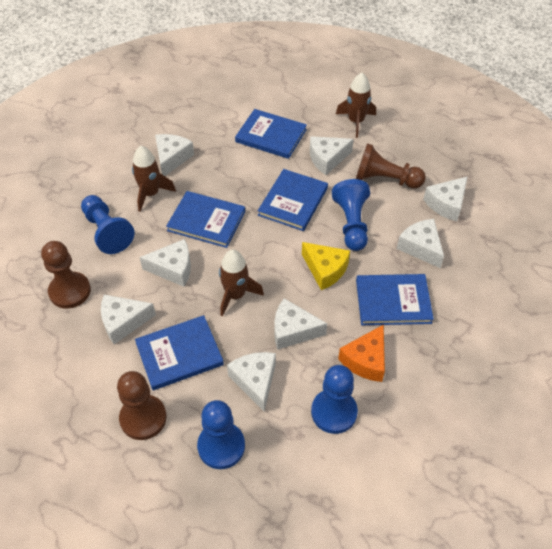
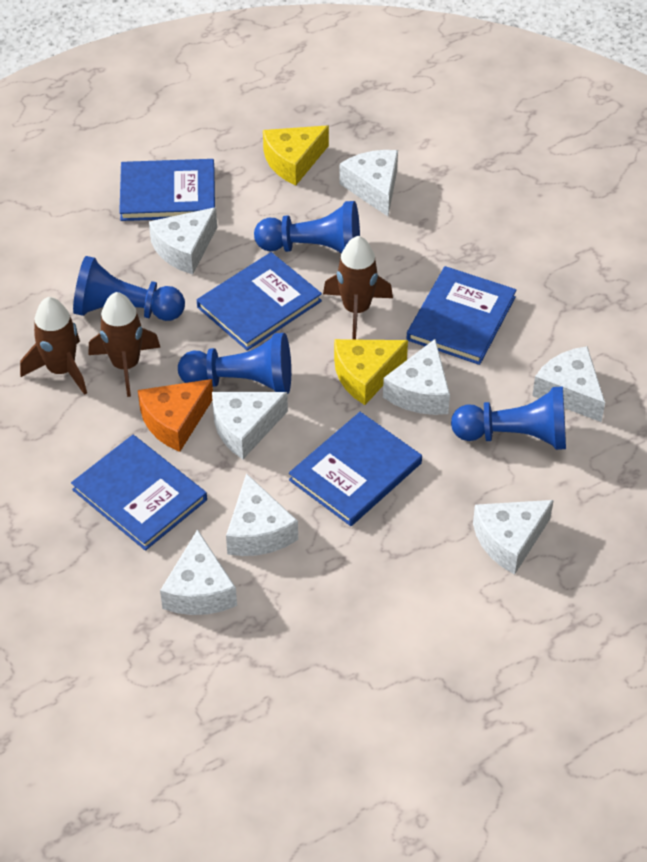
brown pawn: 3 -> 0
yellow cheese: 1 -> 2

